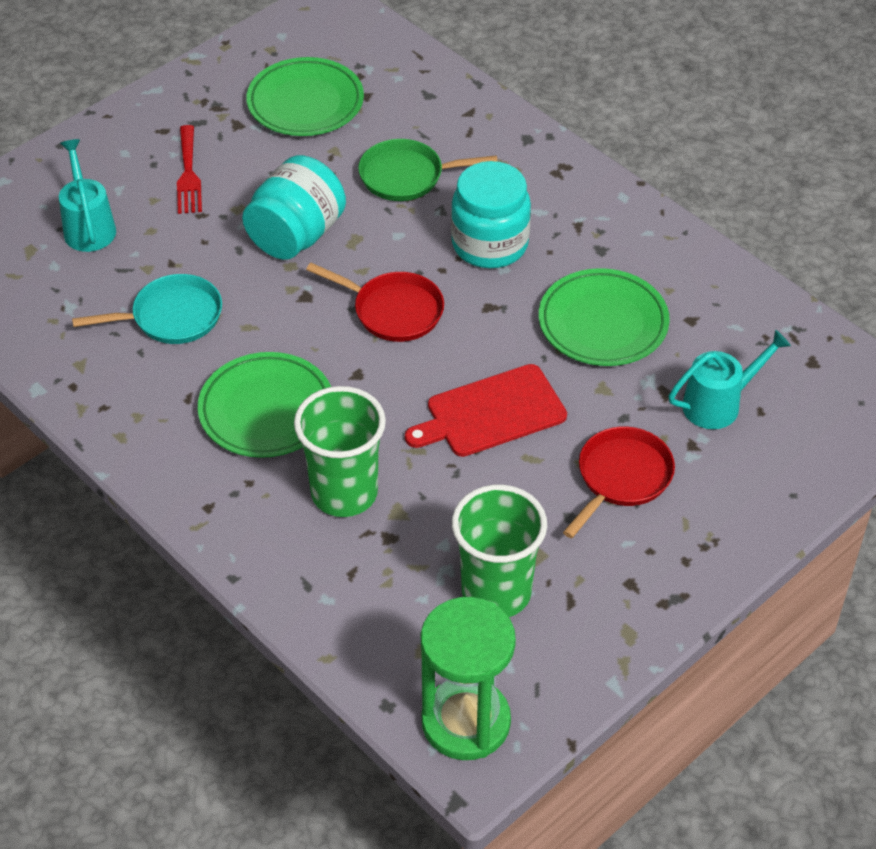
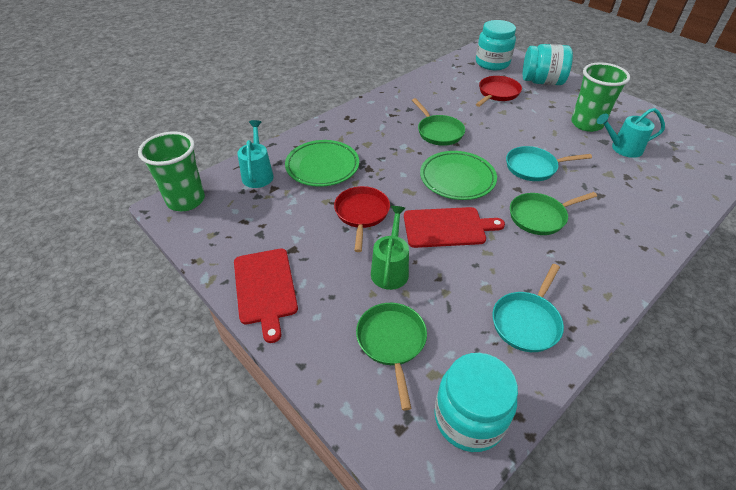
green hourglass: 1 -> 0
green pan: 1 -> 3
green plate: 3 -> 2
green watering can: 0 -> 1
red cutting board: 1 -> 2
red fork: 1 -> 0
turquoise jar: 2 -> 3
turquoise pan: 1 -> 2

